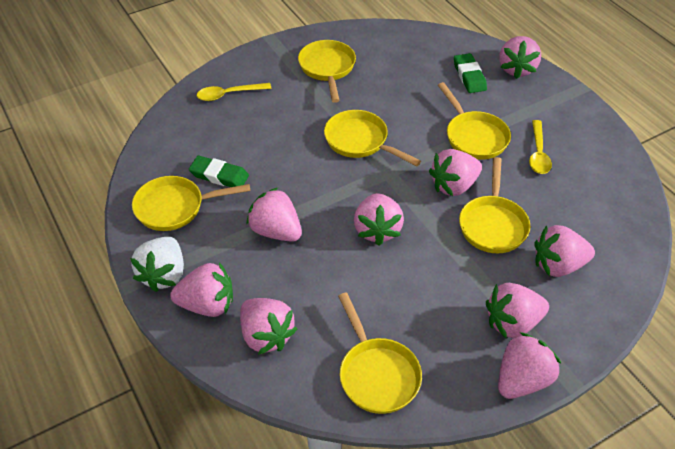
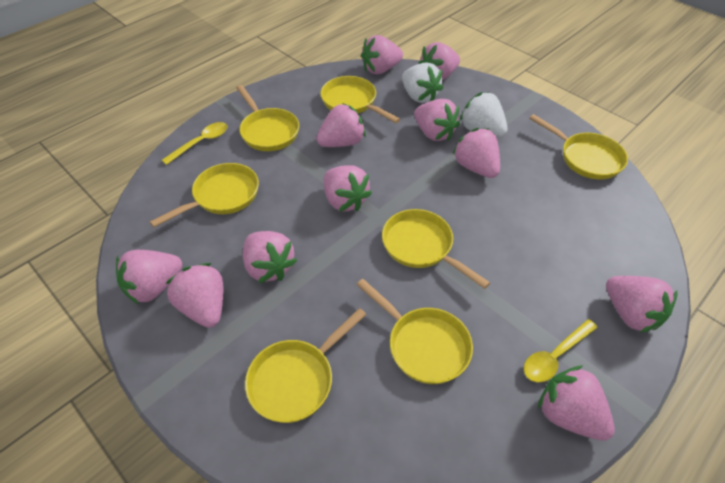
green eraser: 2 -> 0
pink strawberry: 9 -> 11
white strawberry: 1 -> 2
yellow pan: 6 -> 7

